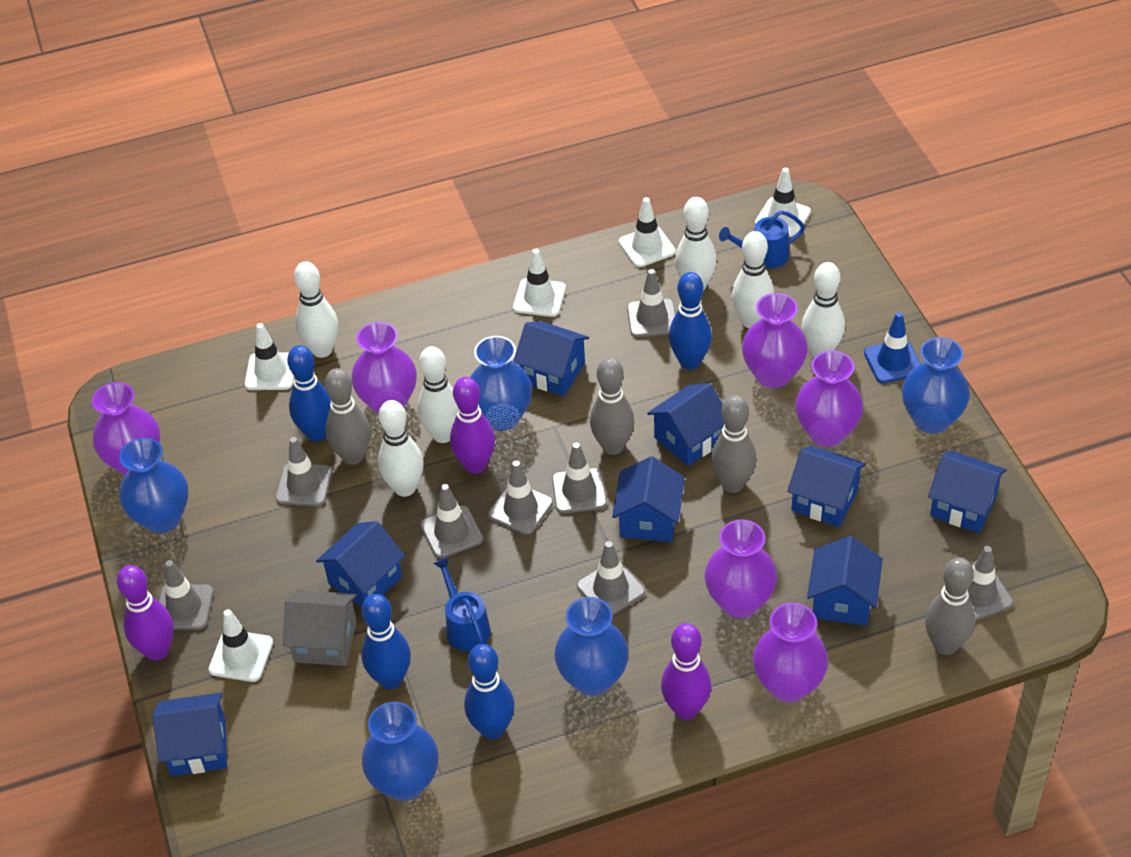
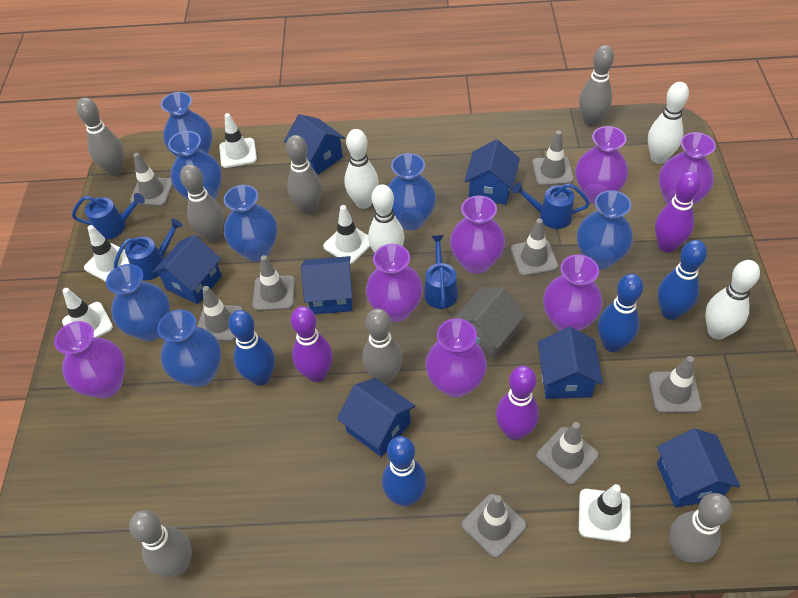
blue house: 8 -> 7
blue traffic cone: 1 -> 0
blue vase: 5 -> 7
blue watering can: 2 -> 4
grey bowling pin: 4 -> 7
purple vase: 6 -> 7
white bowling pin: 6 -> 4

